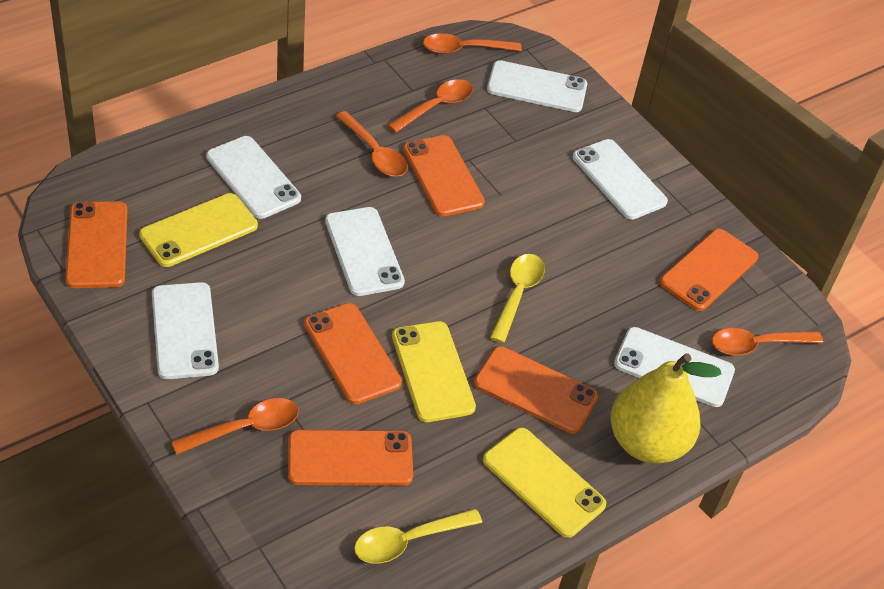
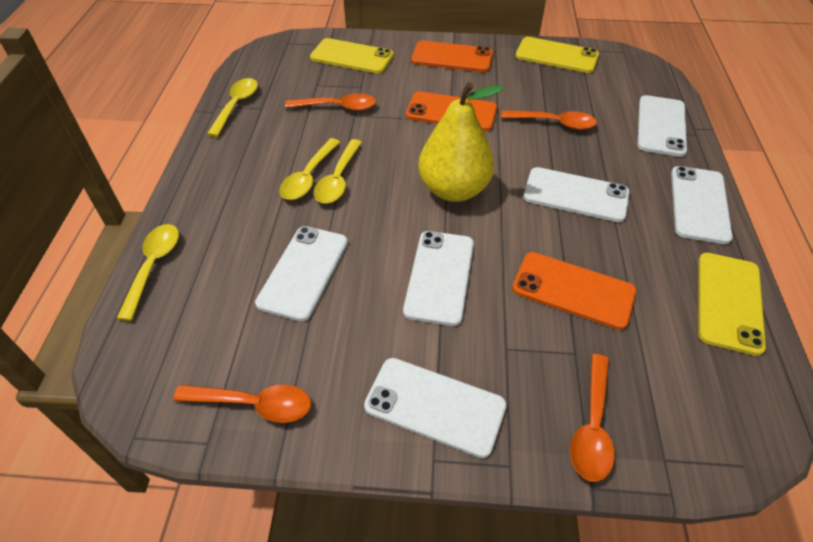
orange phone: 6 -> 3
orange spoon: 5 -> 4
yellow spoon: 2 -> 4

